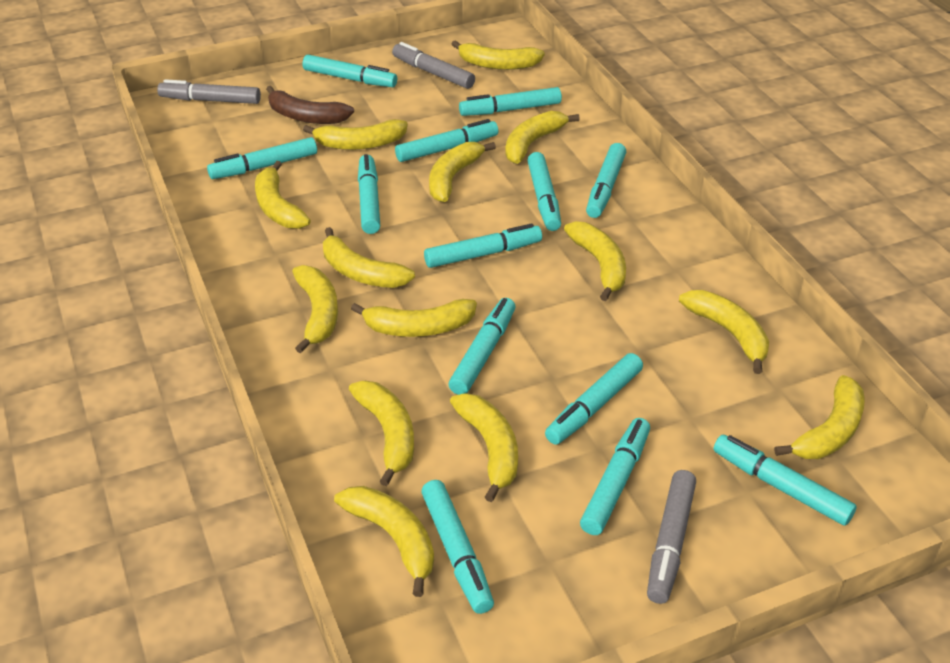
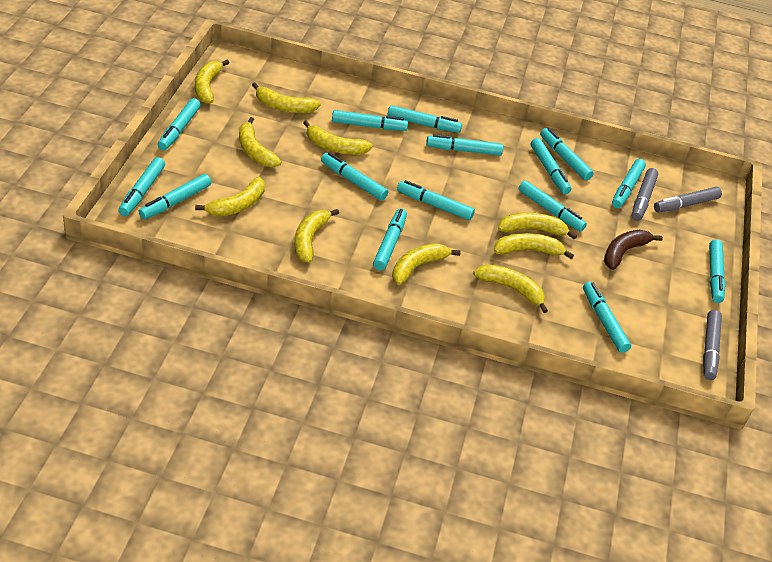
turquoise marker: 13 -> 15
yellow banana: 14 -> 10

